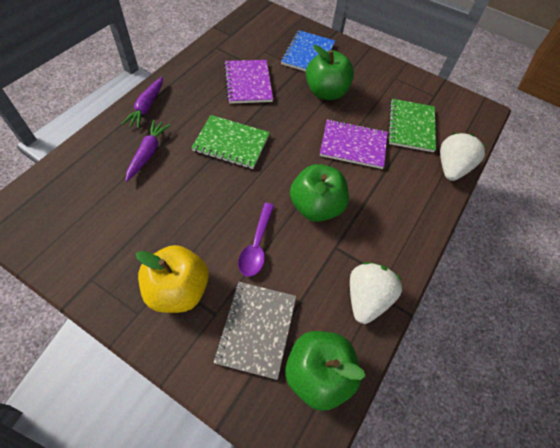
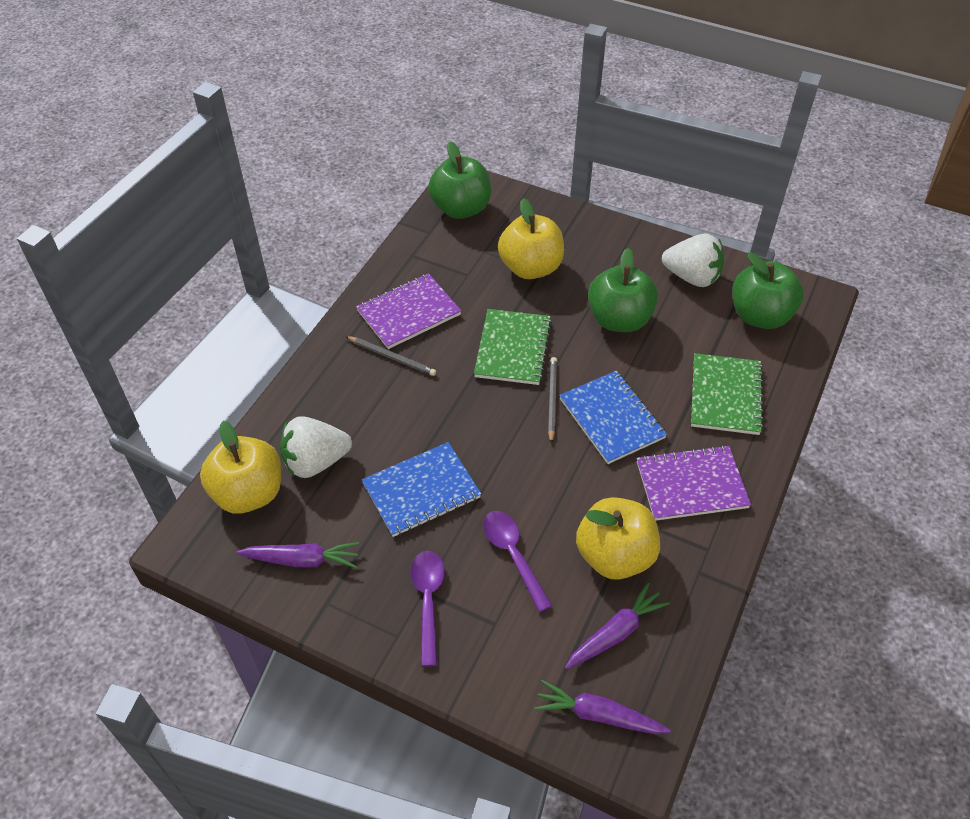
blue notebook: 1 -> 2
grey notebook: 1 -> 0
grey pencil: 0 -> 2
purple carrot: 2 -> 3
purple spoon: 1 -> 2
yellow apple: 1 -> 3

